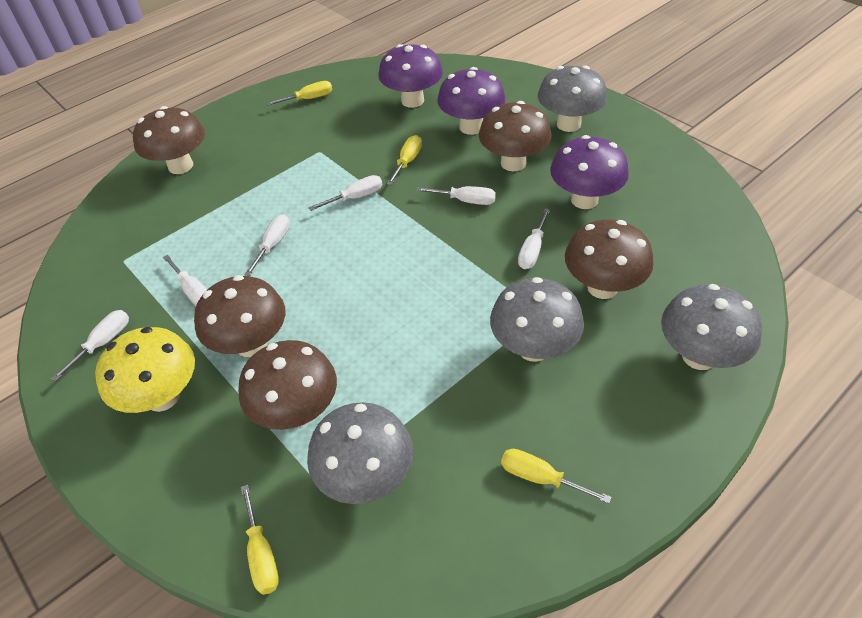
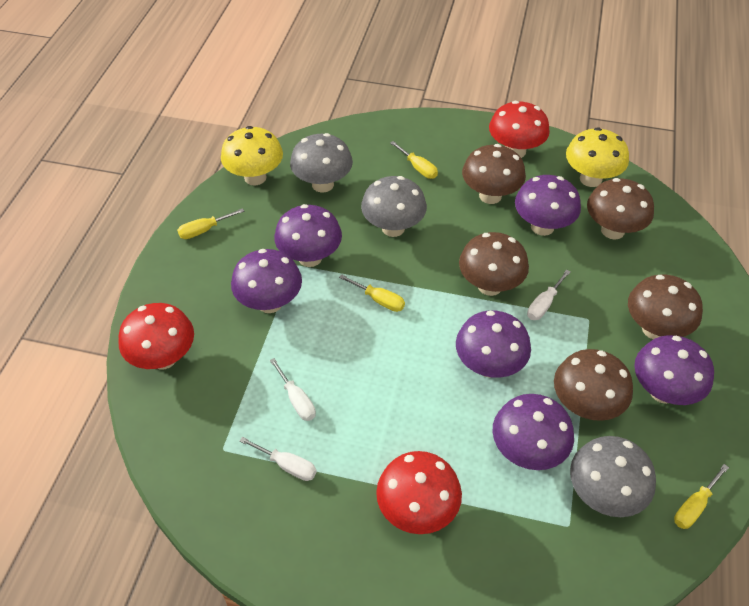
grey mushroom: 4 -> 3
purple mushroom: 3 -> 6
red mushroom: 0 -> 3
white screwdriver: 6 -> 3
yellow mushroom: 1 -> 2

